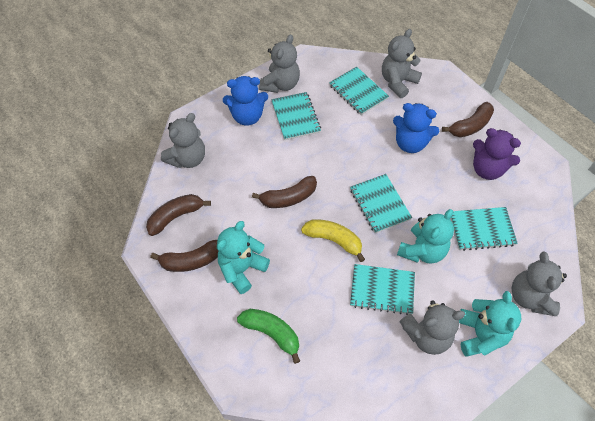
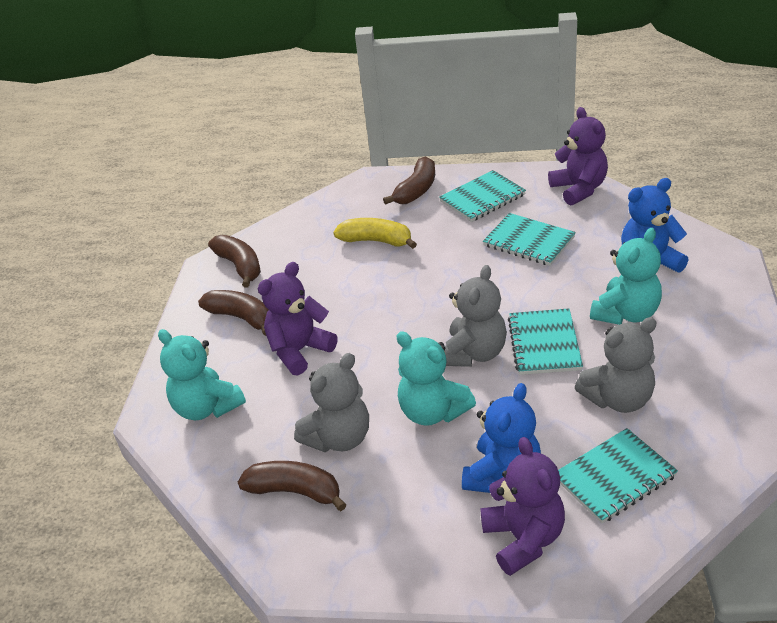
green banana: 1 -> 0
grey teddy bear: 5 -> 3
purple teddy bear: 1 -> 3
turquoise notebook: 5 -> 4

